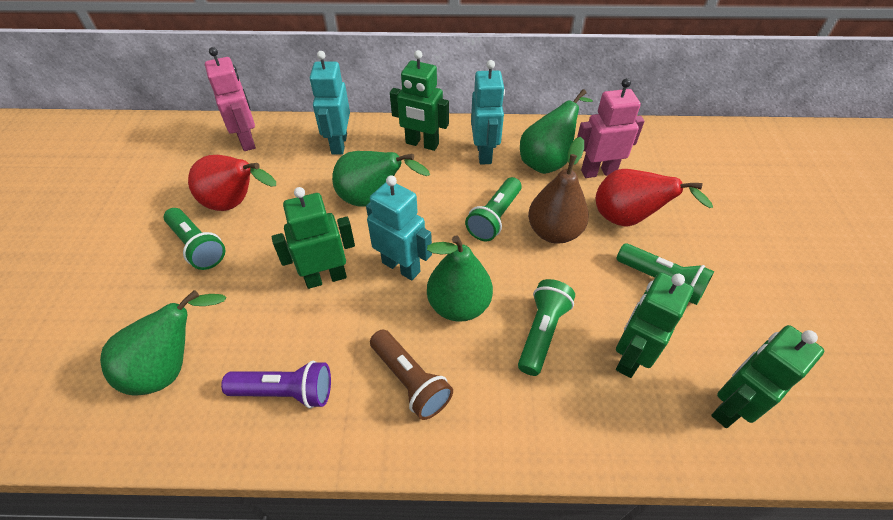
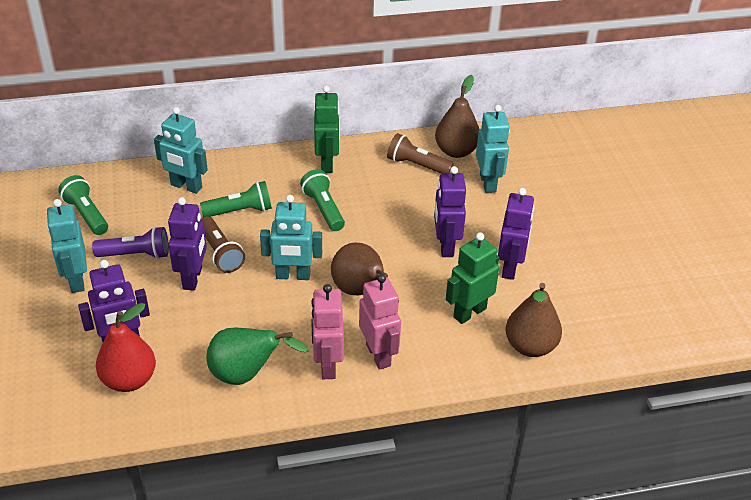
brown flashlight: 1 -> 2
brown pear: 1 -> 3
green flashlight: 4 -> 3
green pear: 4 -> 1
green robot: 4 -> 2
purple robot: 0 -> 4
red pear: 2 -> 1
turquoise robot: 3 -> 4

